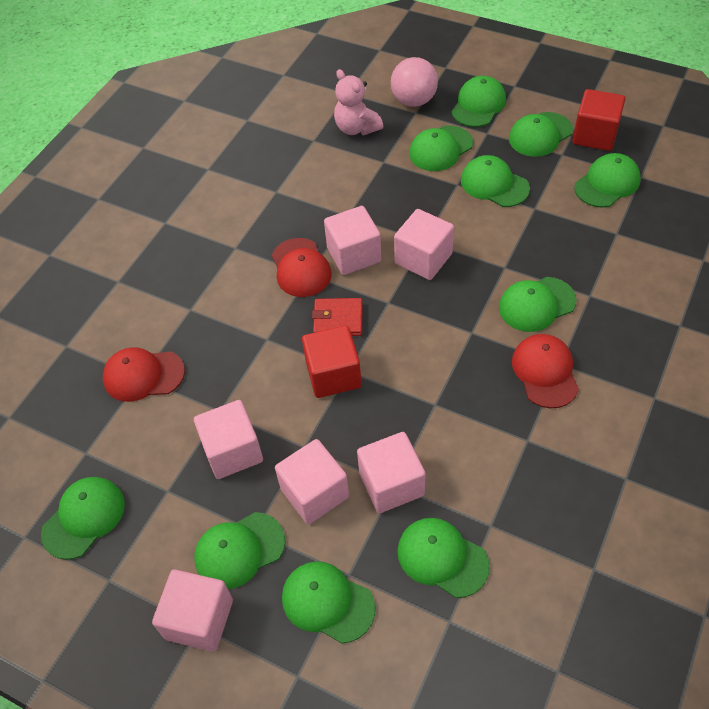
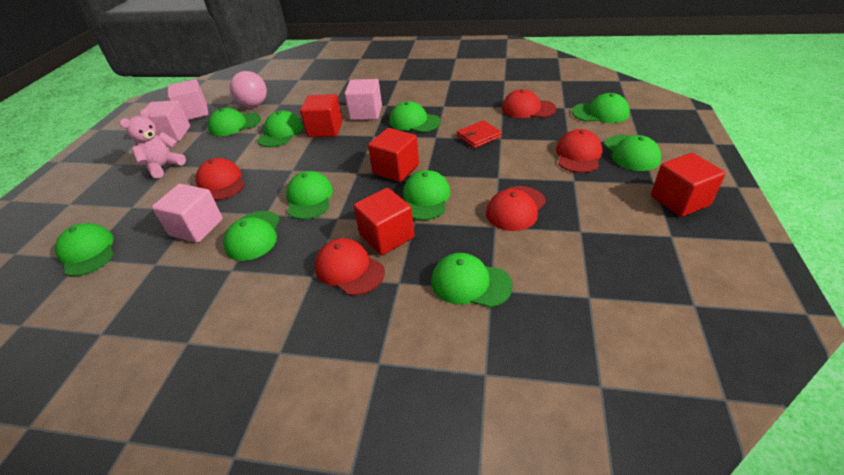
pink cube: 6 -> 4
red cap: 3 -> 5
red cube: 2 -> 4

